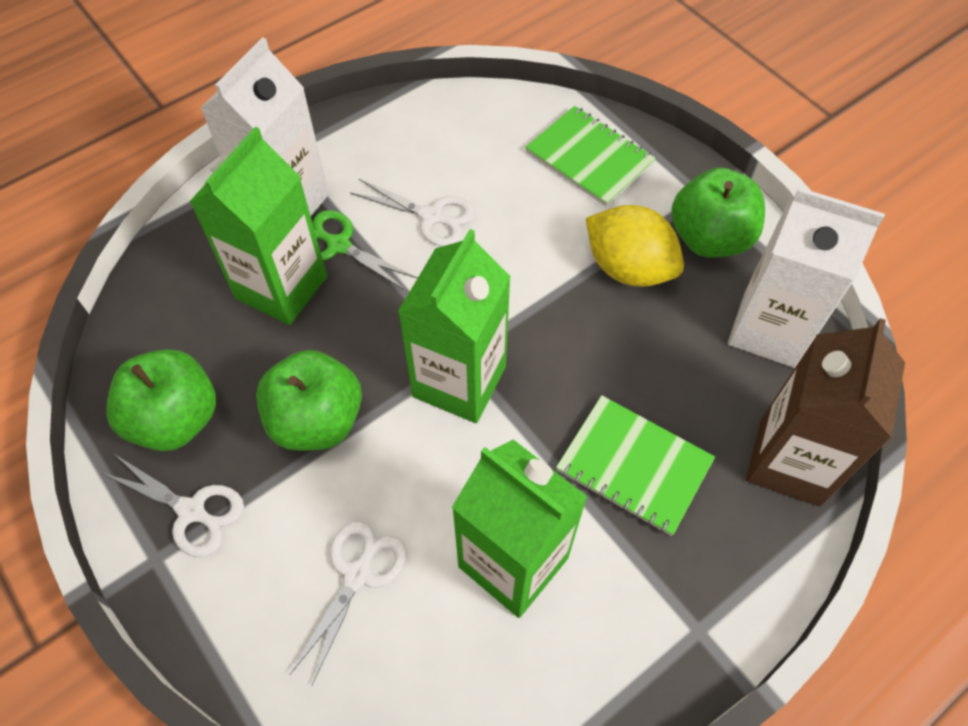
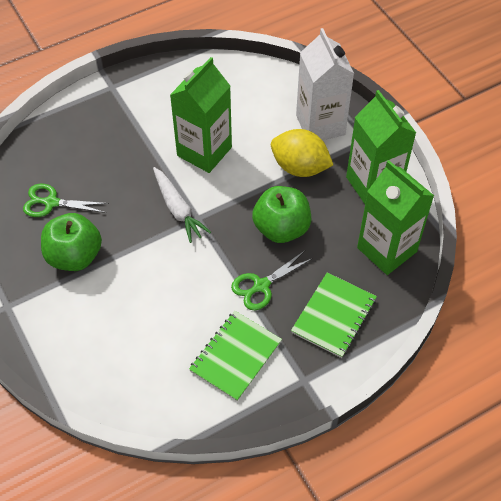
brown carton: 1 -> 0
green apple: 3 -> 2
green scissors: 1 -> 2
white carrot: 0 -> 1
white carton: 2 -> 1
white scissors: 3 -> 0

